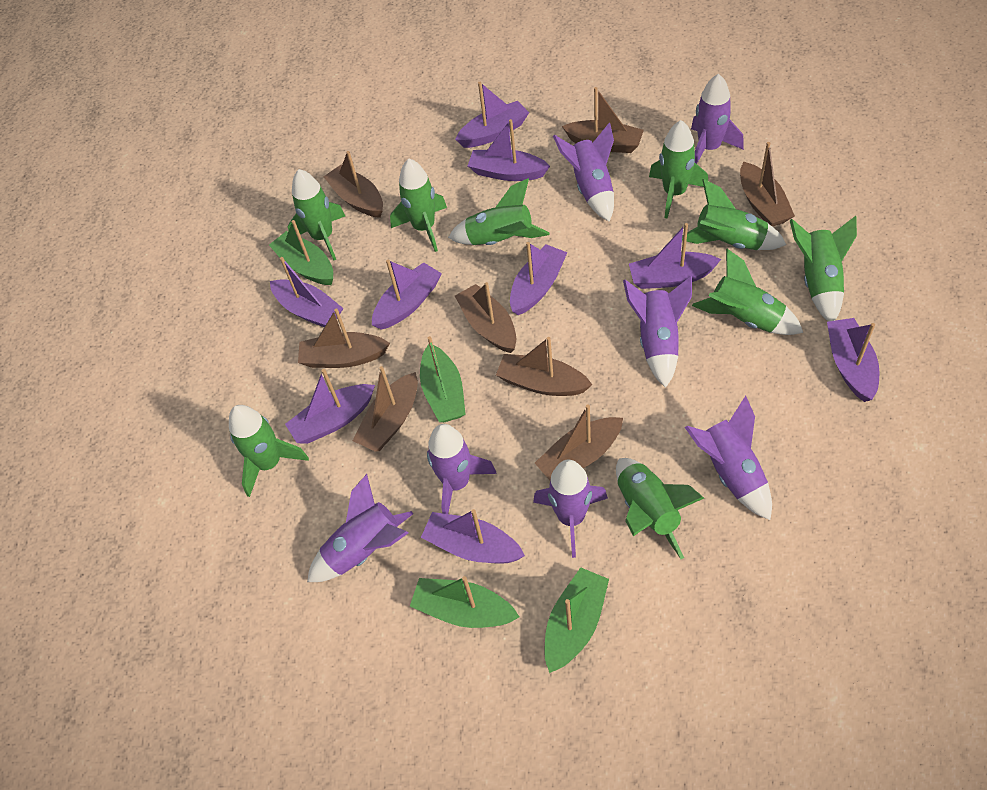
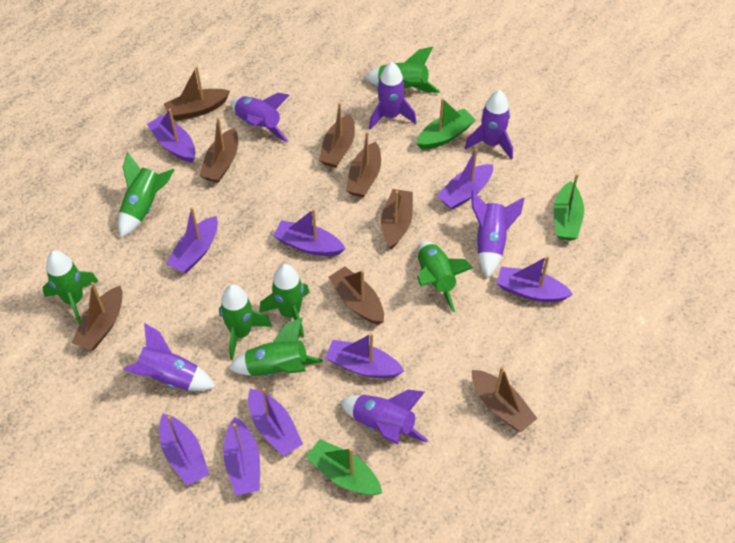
green boat: 4 -> 3
green rocket: 9 -> 7
purple rocket: 7 -> 6

